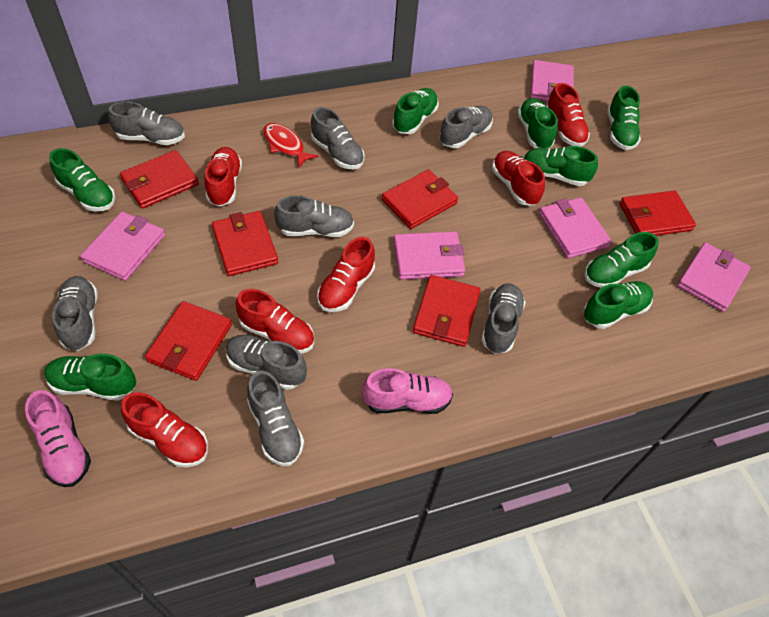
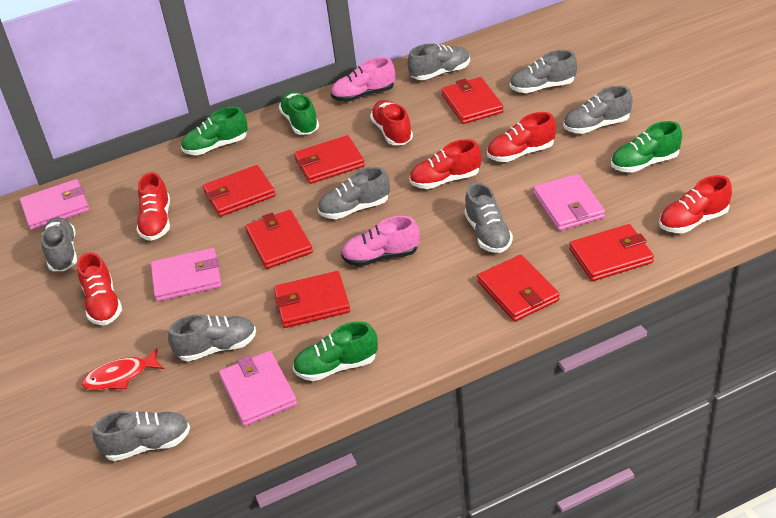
green shoe: 8 -> 4
pink wallet: 5 -> 4
red wallet: 6 -> 7

